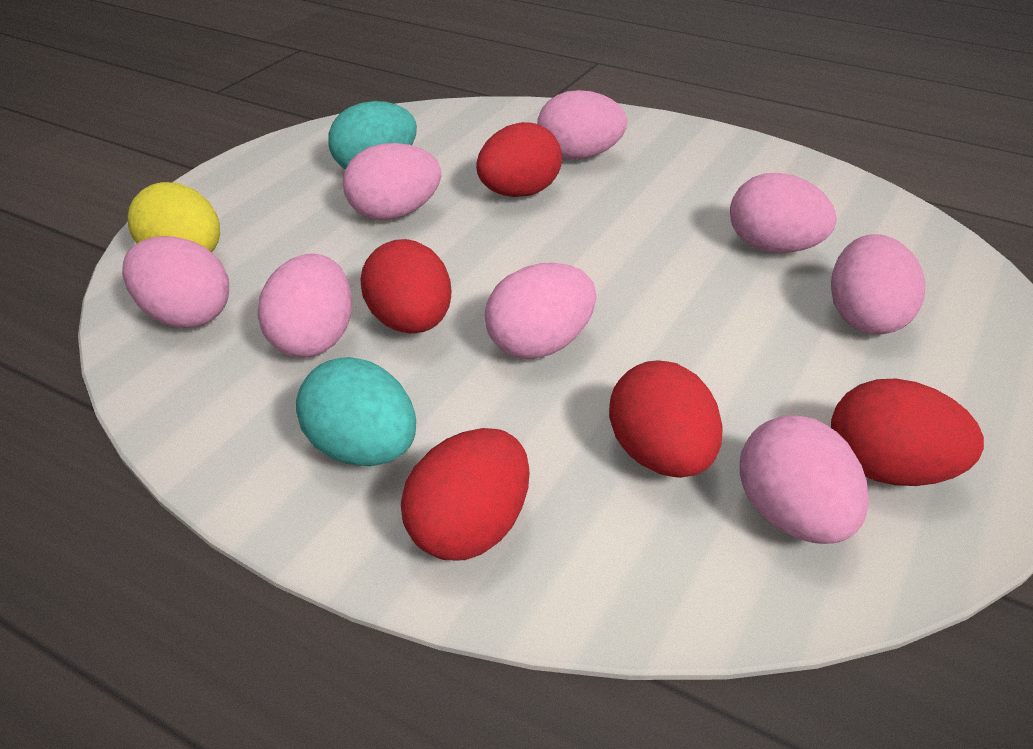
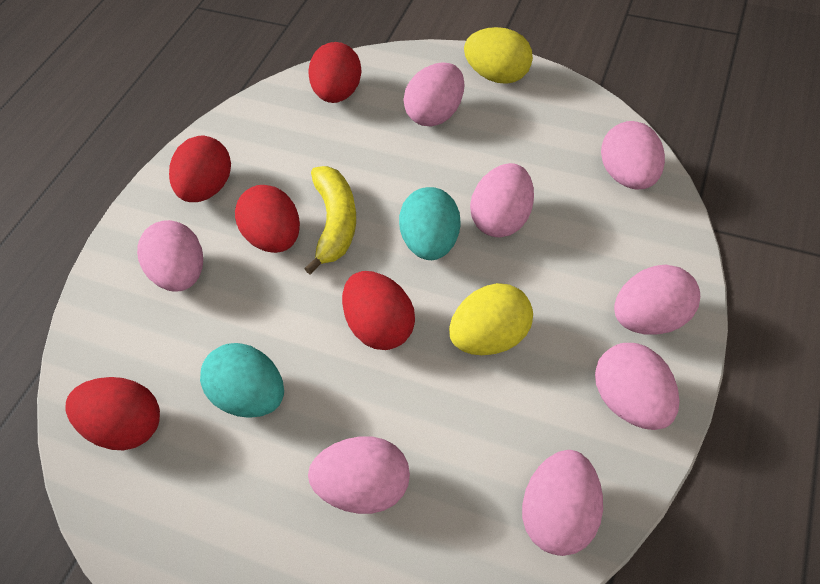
yellow banana: 0 -> 1
yellow egg: 1 -> 2

